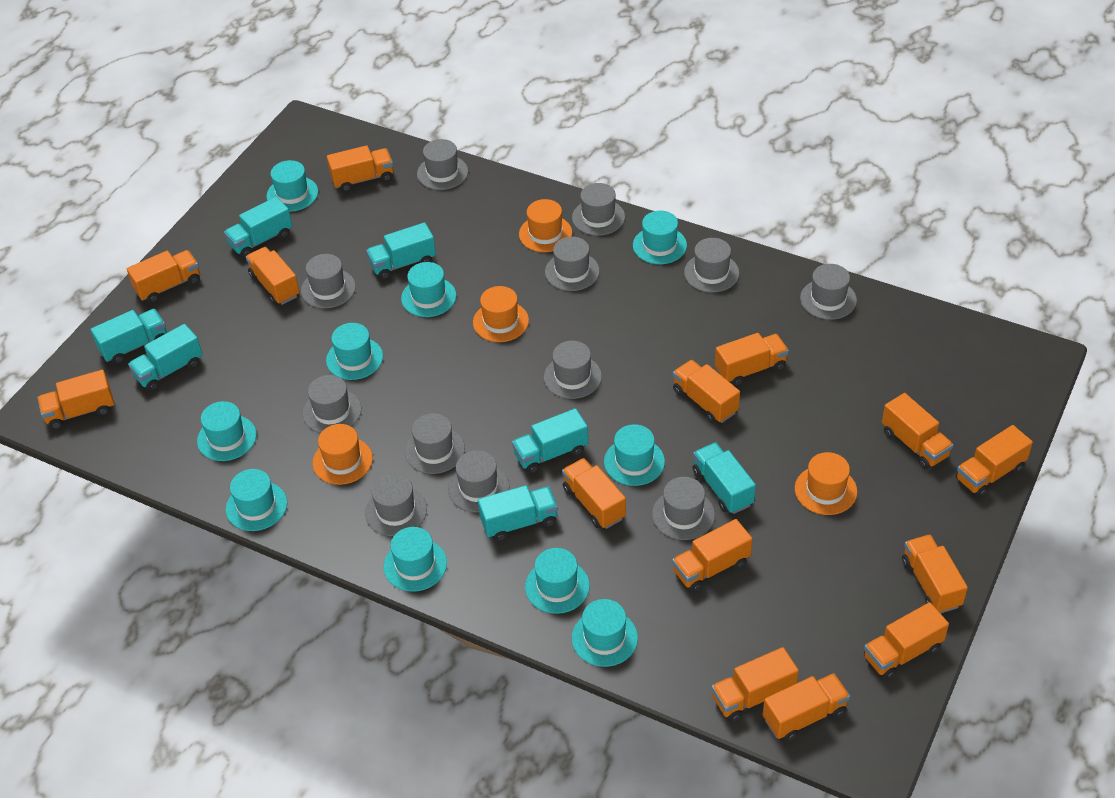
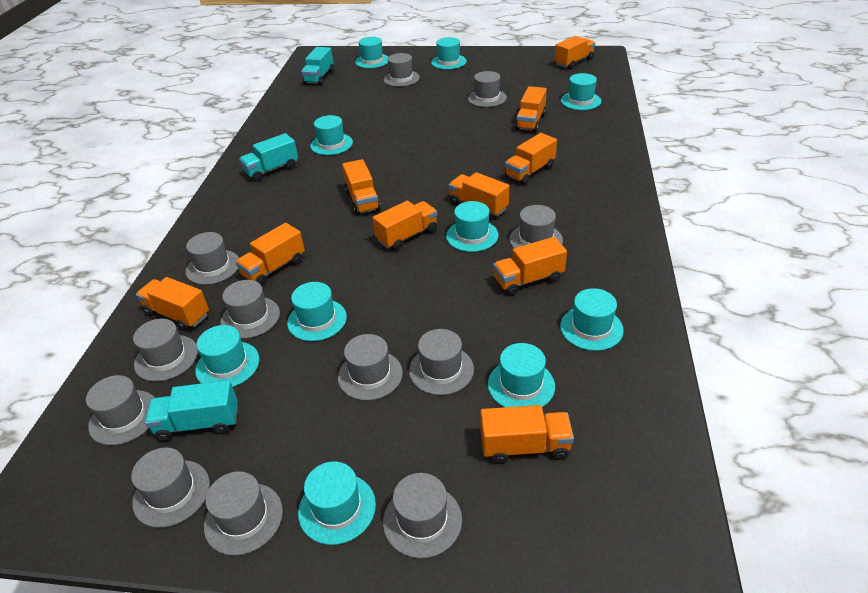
orange hat: 4 -> 0
orange truck: 14 -> 10
turquoise truck: 7 -> 3

